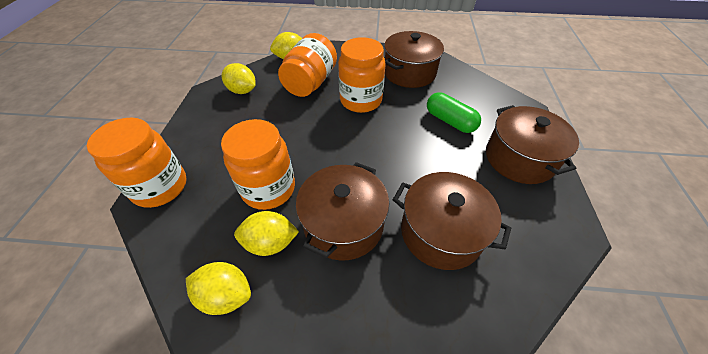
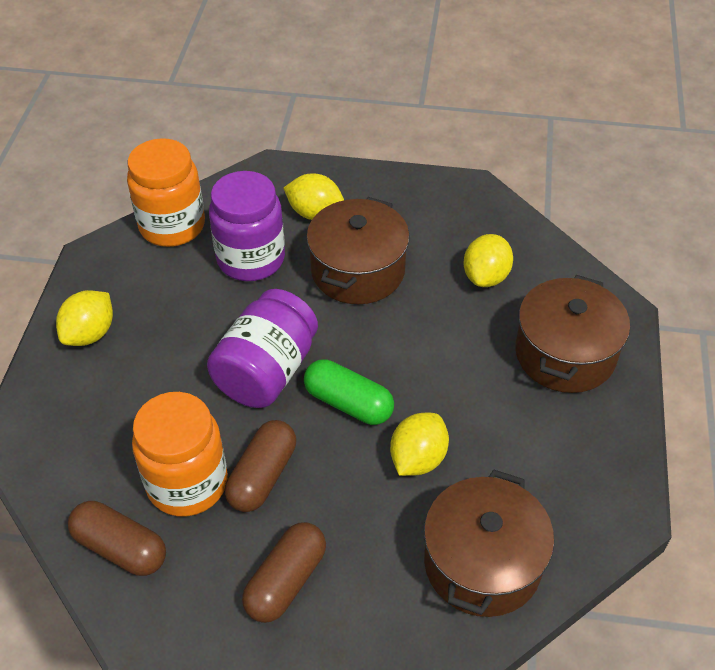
brown capsule: 0 -> 3
brown pot: 4 -> 3
orange jar: 4 -> 2
purple jar: 0 -> 2

